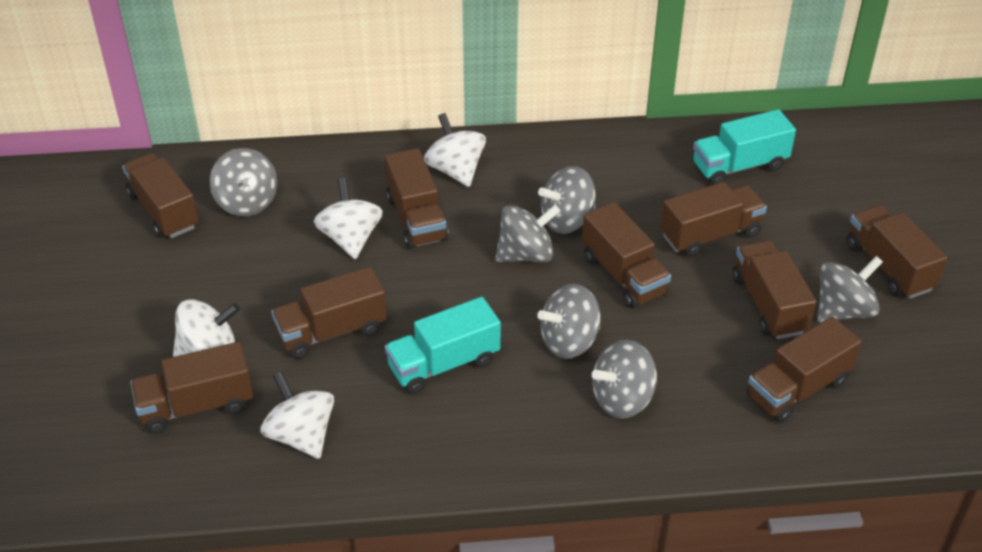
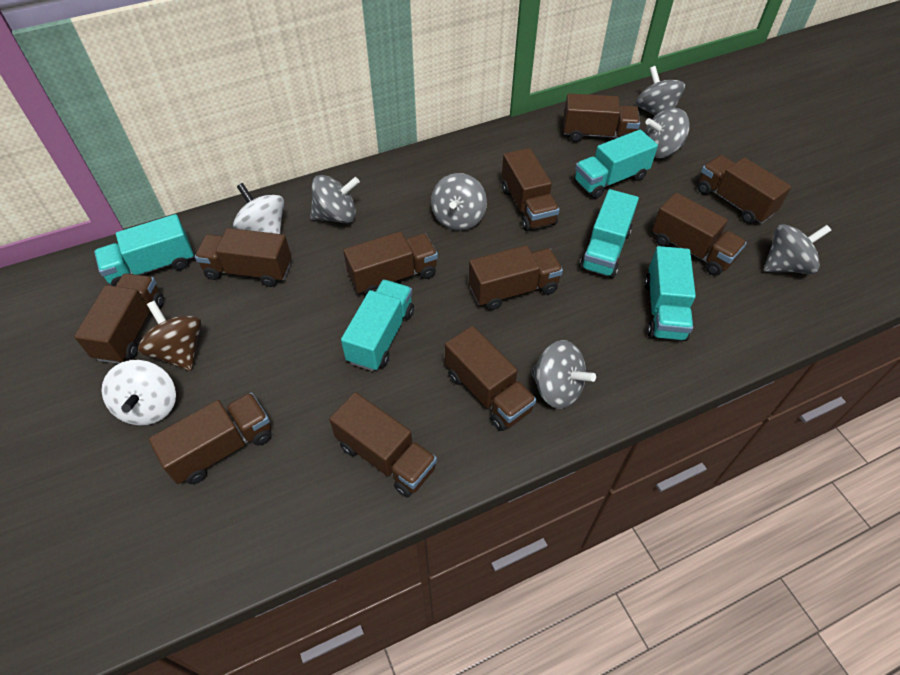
brown spinning top: 0 -> 1
brown truck: 9 -> 11
turquoise truck: 2 -> 5
white spinning top: 4 -> 2

